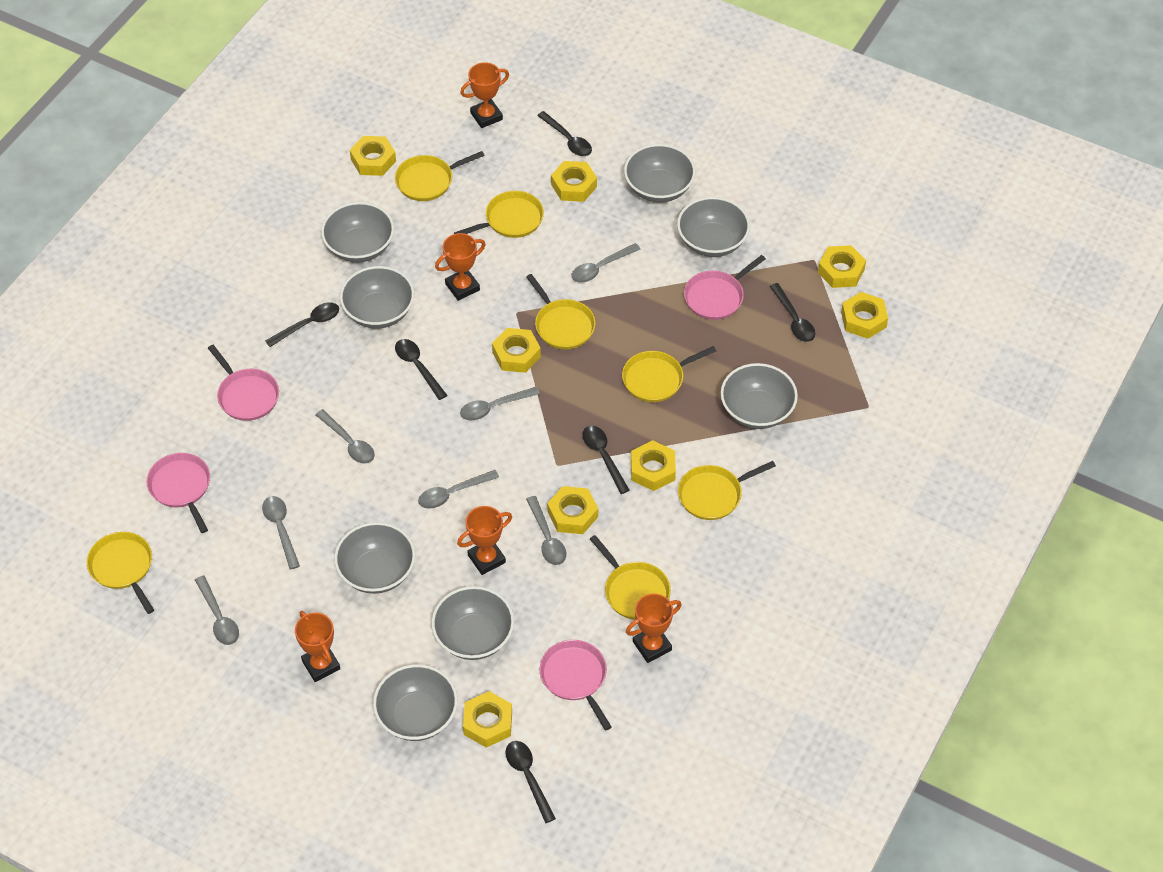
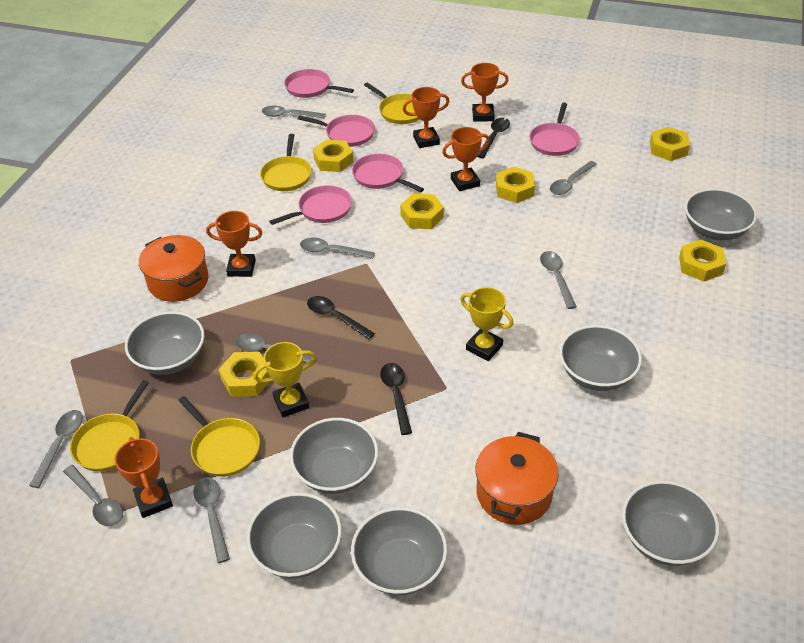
black spoon: 6 -> 3
grey bowl: 8 -> 7
grey spoon: 7 -> 8
orange pot: 0 -> 2
pink pan: 4 -> 5
yellow nut: 8 -> 6
yellow pan: 7 -> 4
yellow trophy: 0 -> 2

